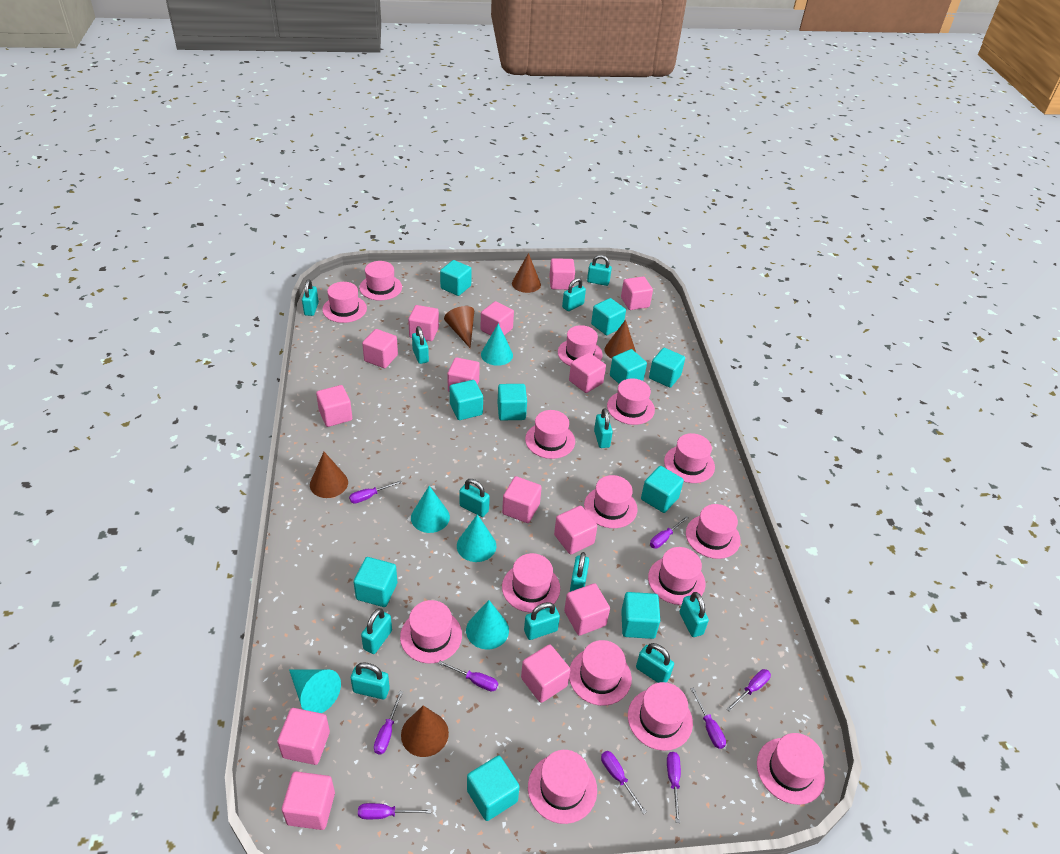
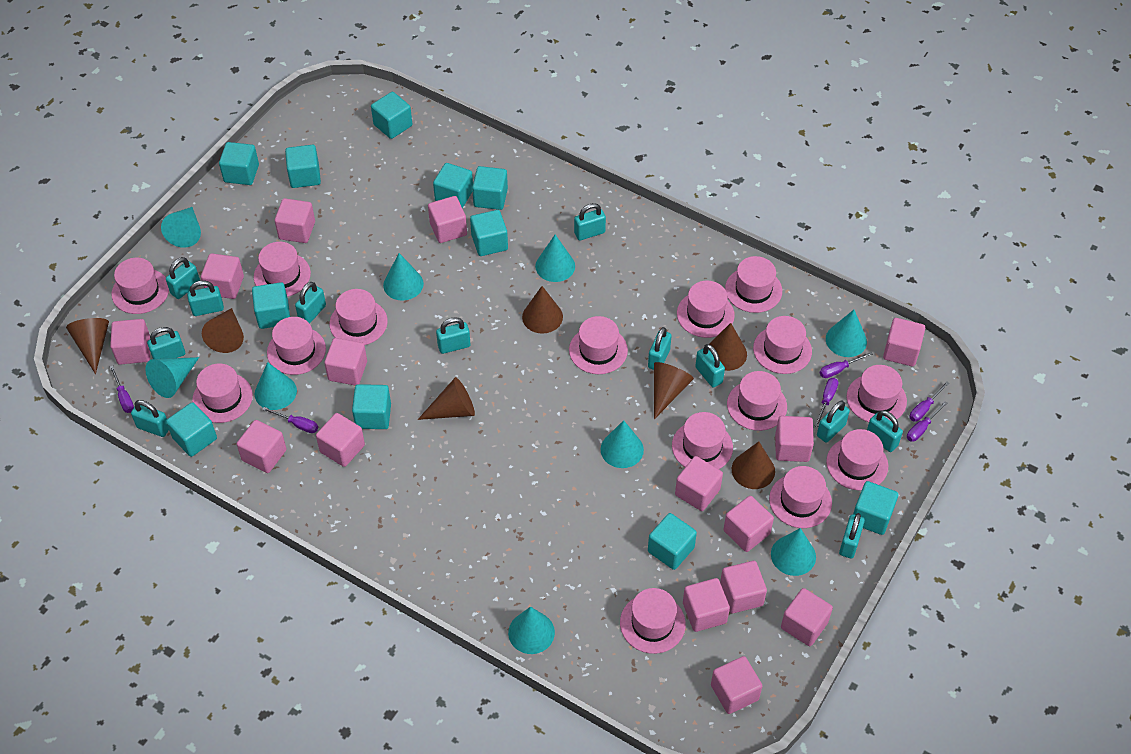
brown cone: 5 -> 7
pink cube: 14 -> 15
purple screwdriver: 9 -> 6
turquoise cone: 5 -> 9
turquoise cube: 10 -> 11

